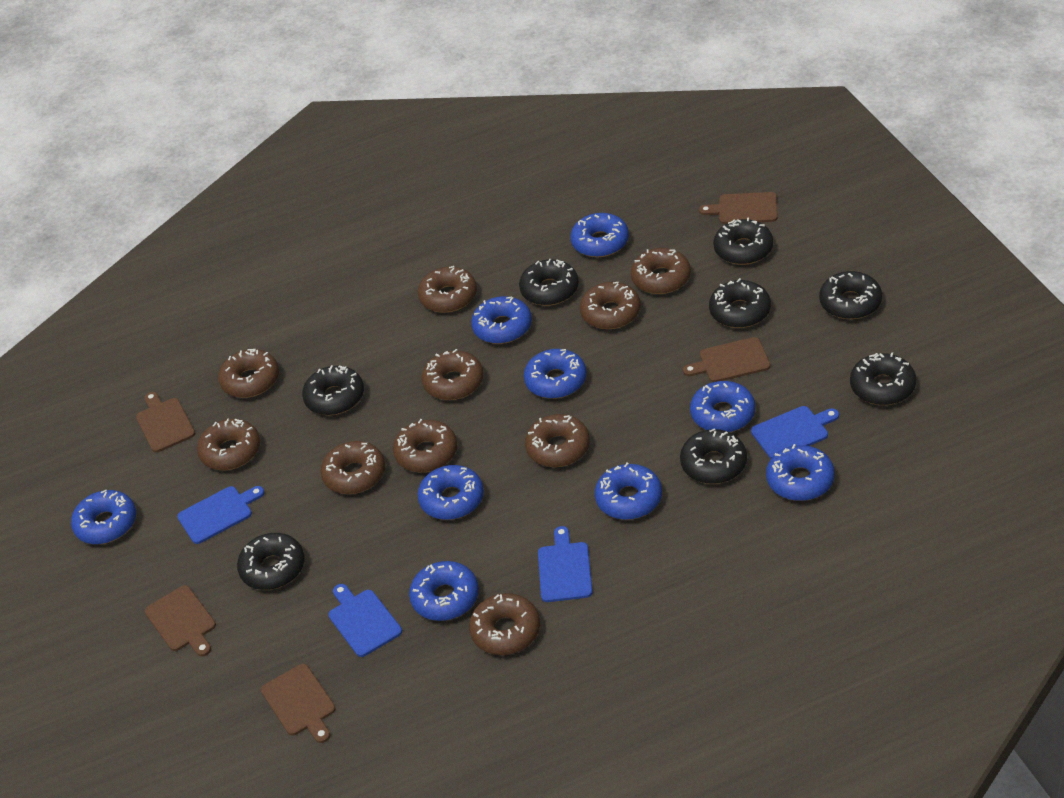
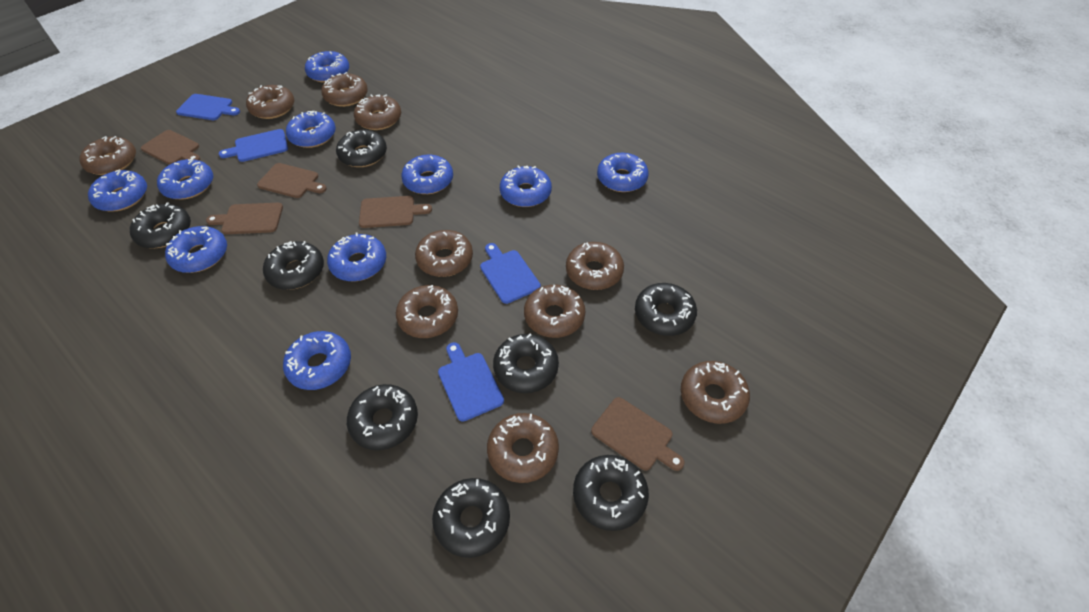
blue donut: 9 -> 10

